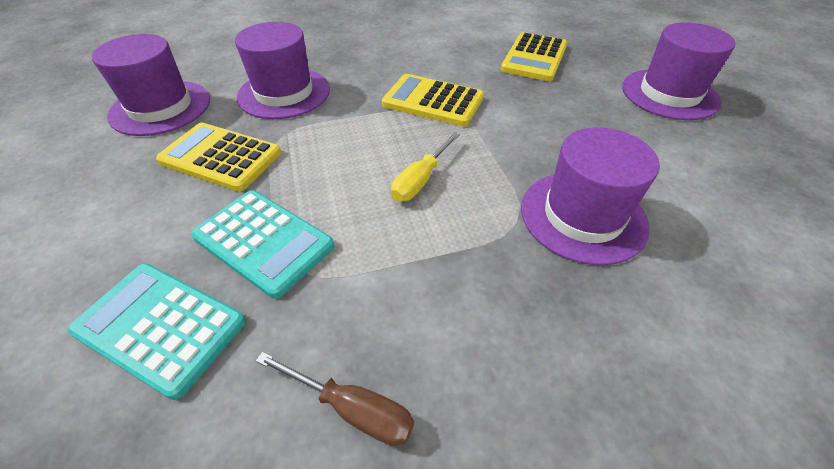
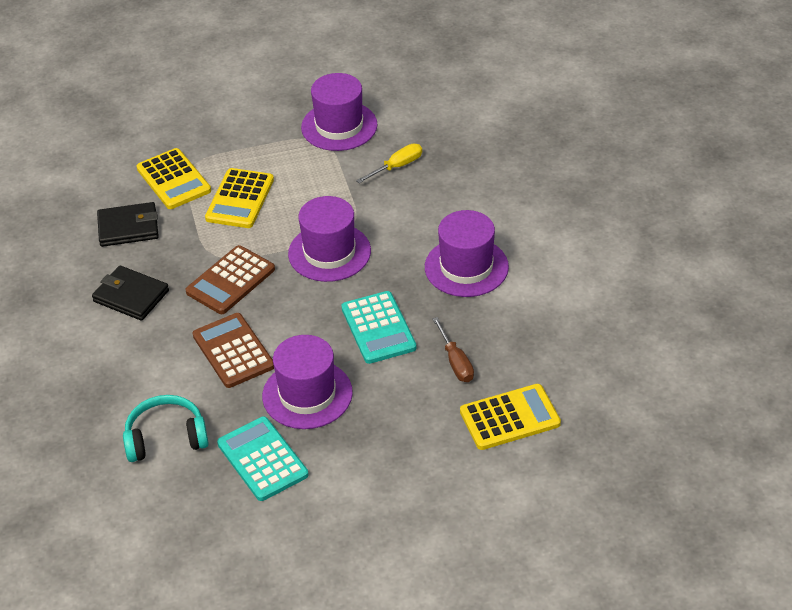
black wallet: 0 -> 2
brown calculator: 0 -> 2
turquoise headphones: 0 -> 1

